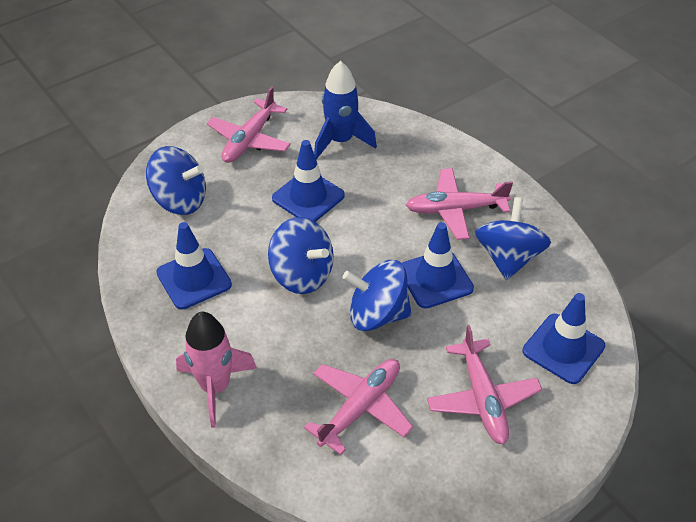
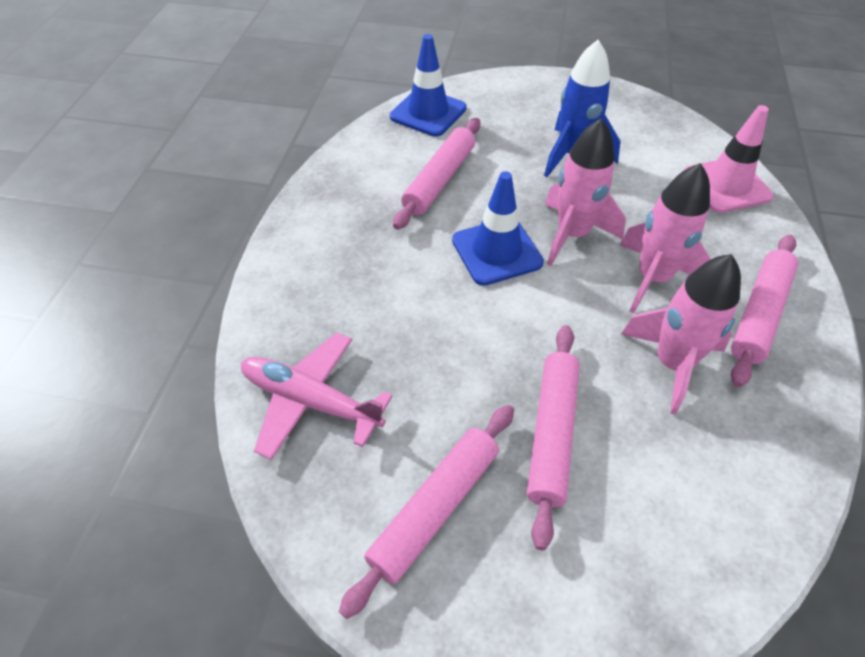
blue spinning top: 4 -> 0
blue traffic cone: 4 -> 2
pink plane: 4 -> 1
pink rocket: 1 -> 3
pink rolling pin: 0 -> 4
pink traffic cone: 0 -> 1

